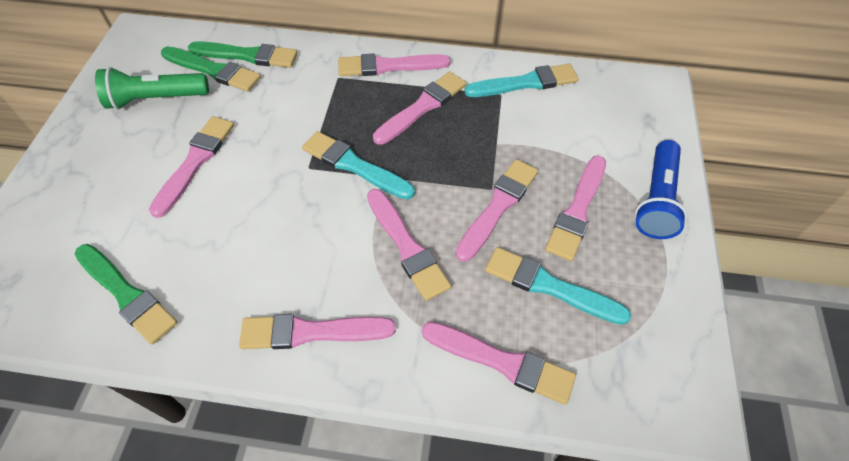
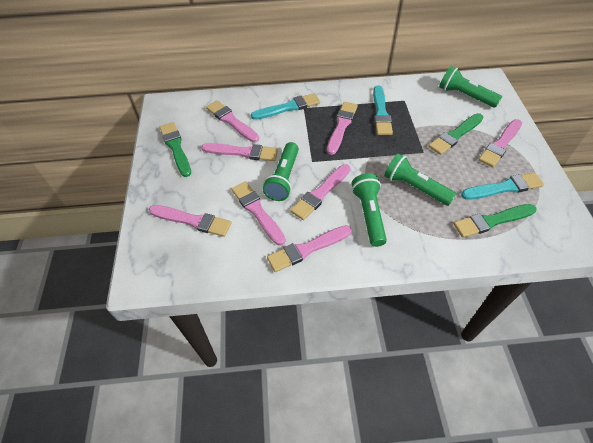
blue flashlight: 1 -> 0
green flashlight: 1 -> 4

